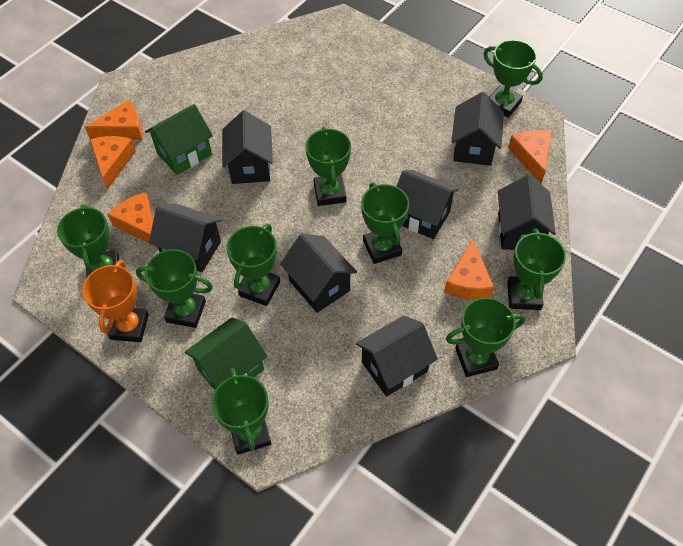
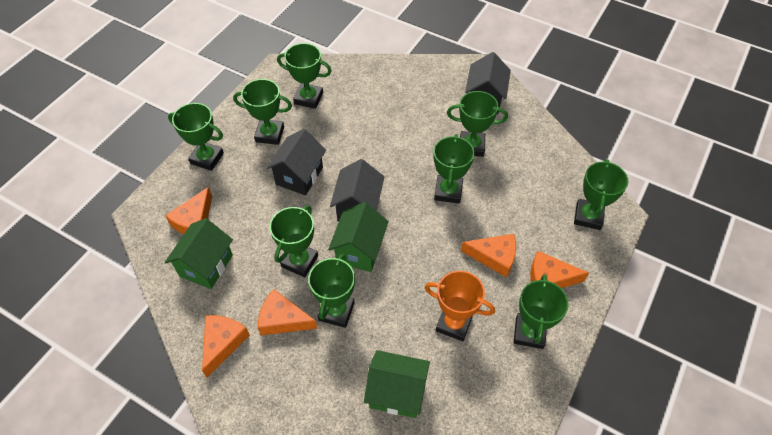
black house: 7 -> 3
green house: 2 -> 3

